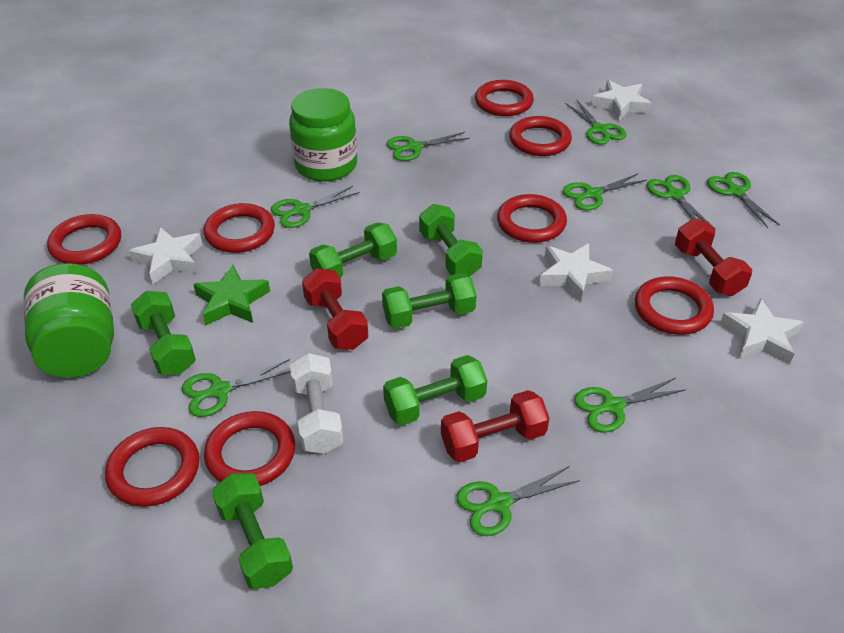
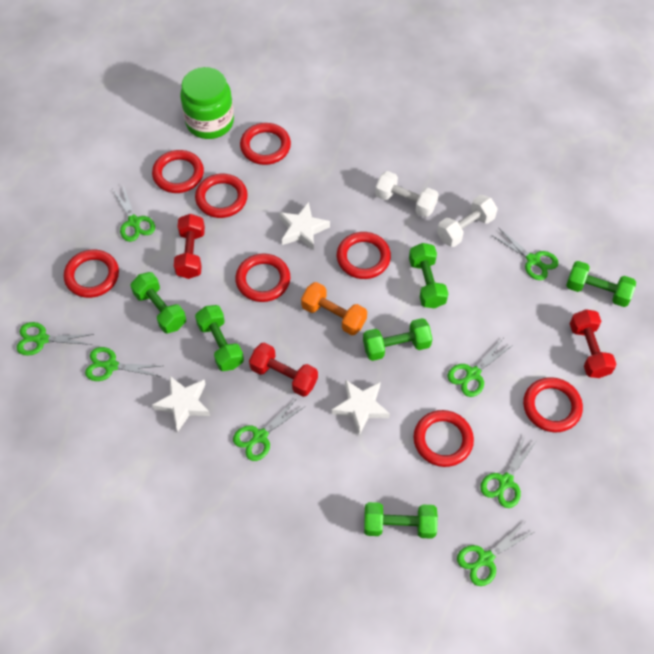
green jar: 2 -> 1
green scissors: 9 -> 8
green star: 1 -> 0
orange dumbbell: 0 -> 1
white dumbbell: 1 -> 2
white star: 4 -> 3

